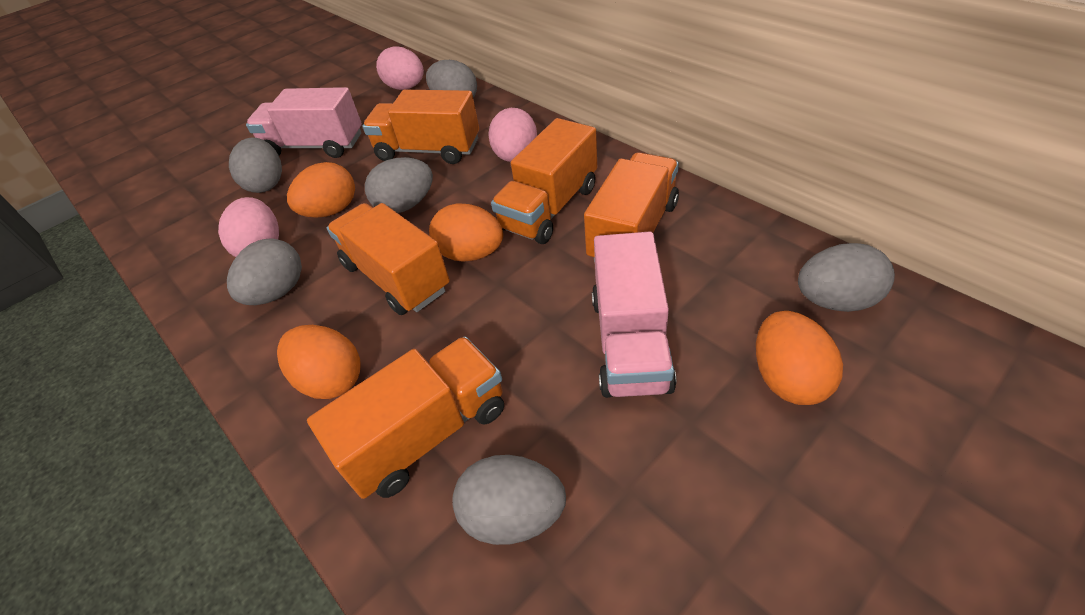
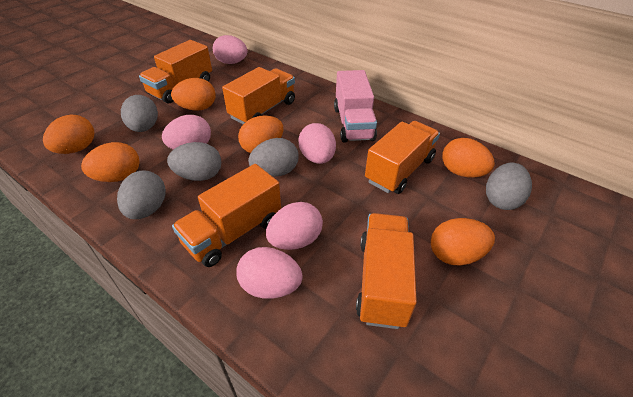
grey egg: 6 -> 5
orange egg: 4 -> 6
pink egg: 3 -> 5
pink truck: 2 -> 1

